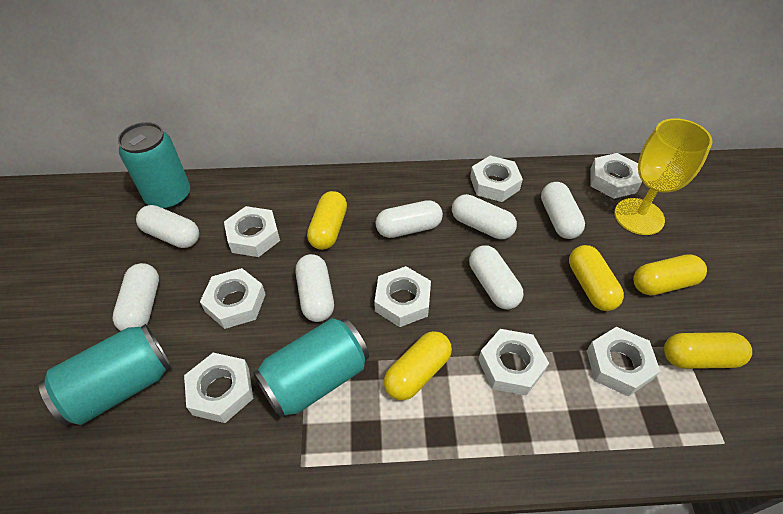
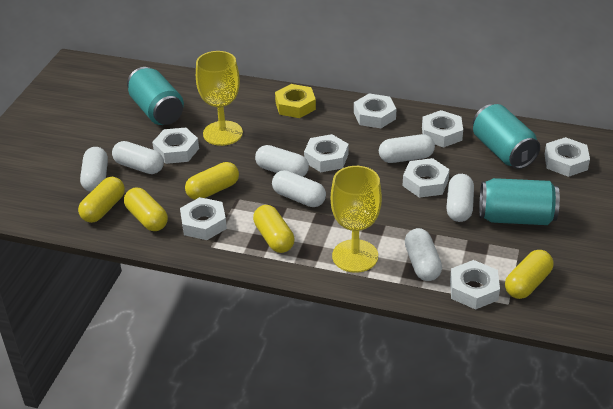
yellow goblet: 1 -> 2
yellow nut: 0 -> 1

